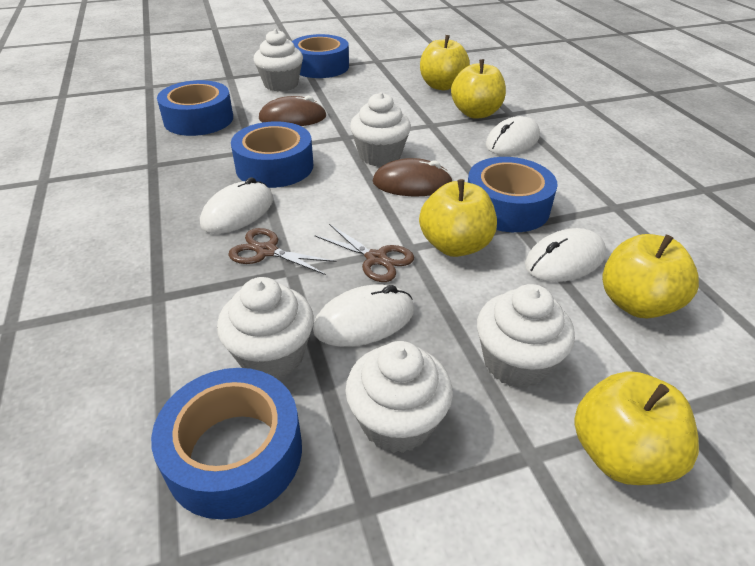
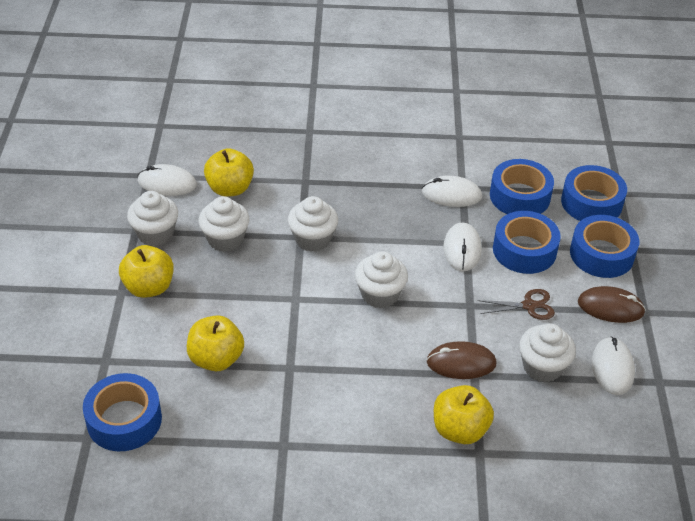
brown scissors: 2 -> 1
yellow apple: 5 -> 4

